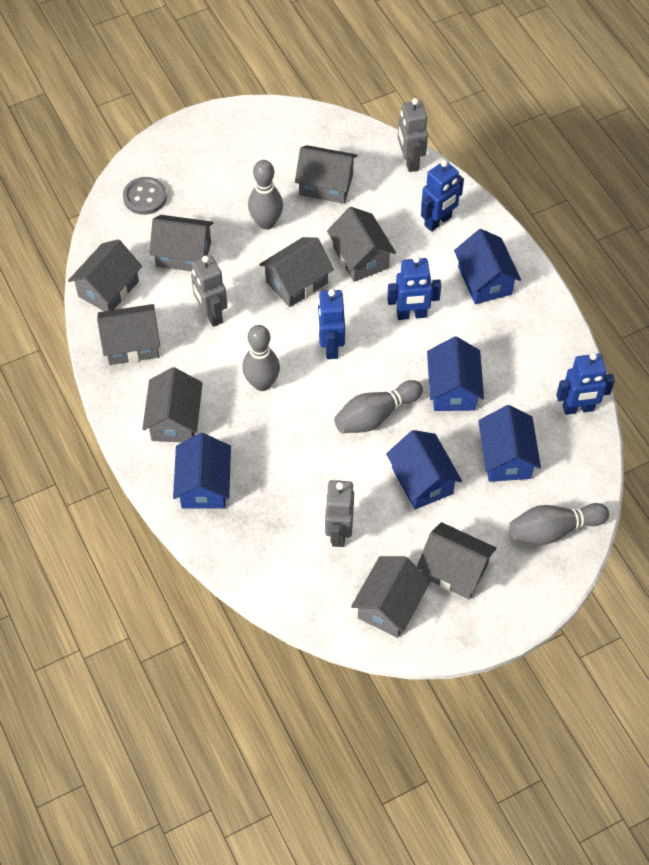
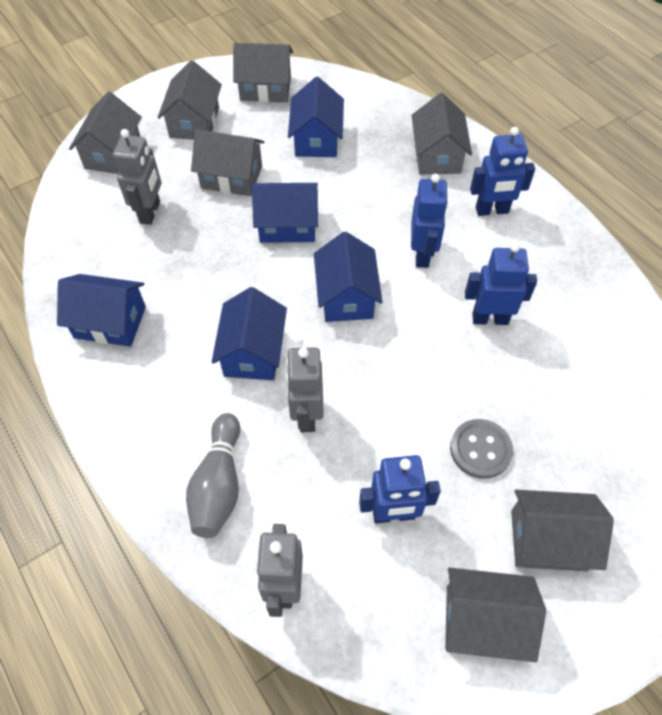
grey bowling pin: 4 -> 1
grey house: 9 -> 7

